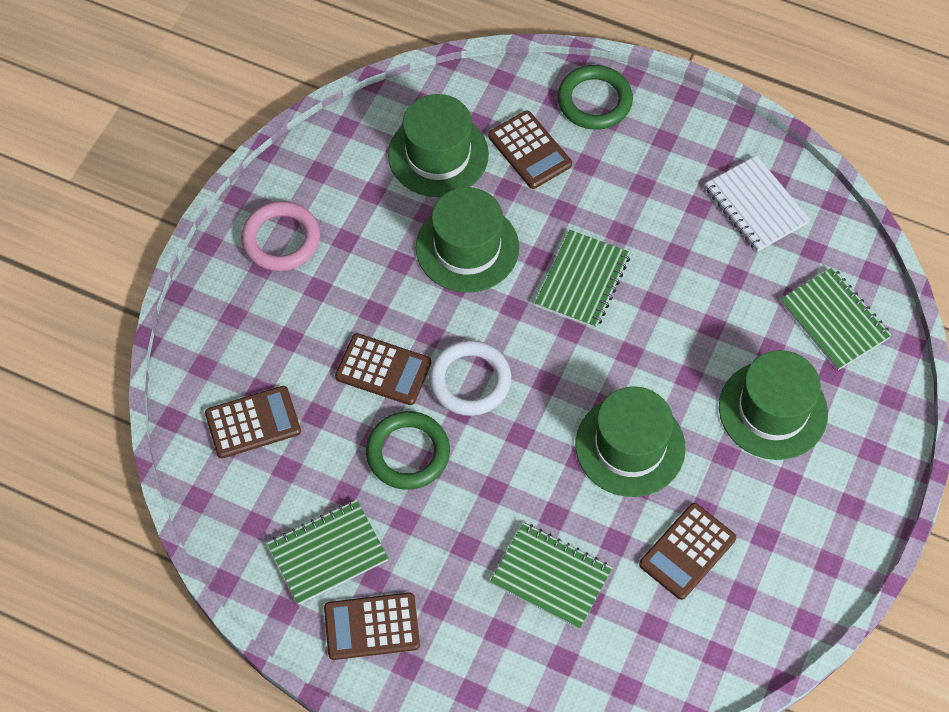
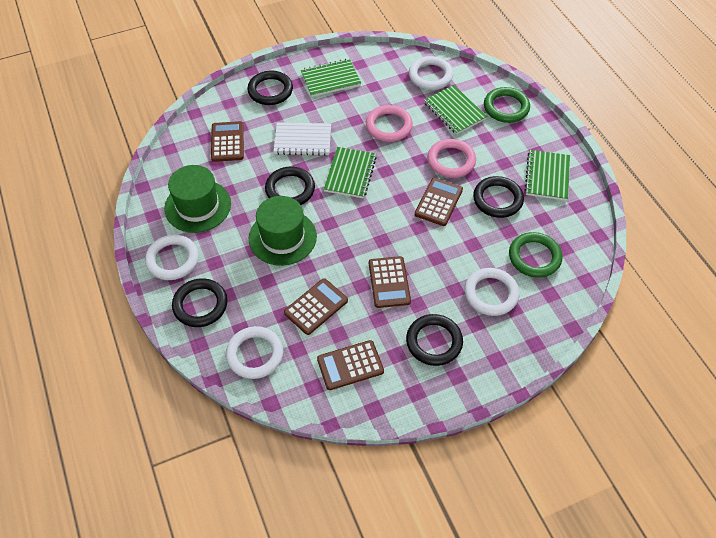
black ring: 0 -> 5
green hat: 4 -> 2
pink ring: 1 -> 2
white ring: 1 -> 4

